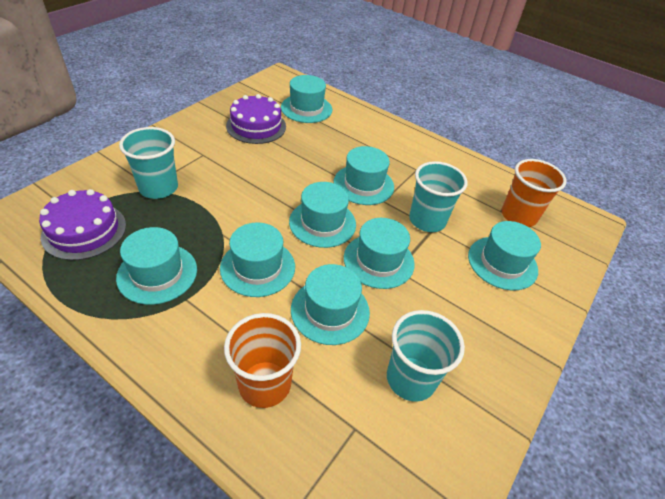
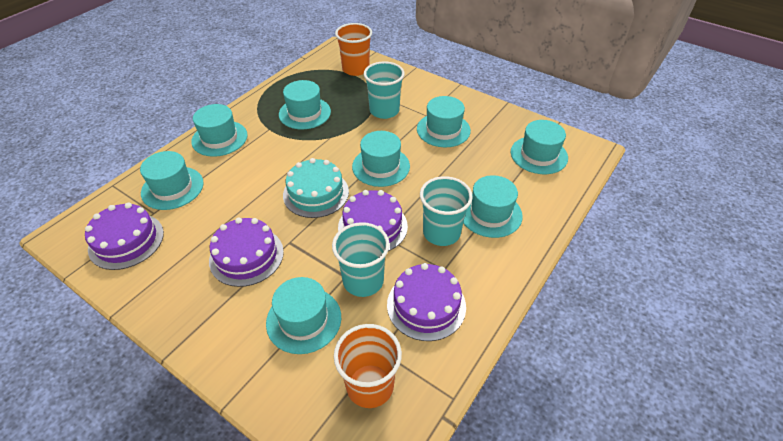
purple cake: 2 -> 4
turquoise cake: 0 -> 1

